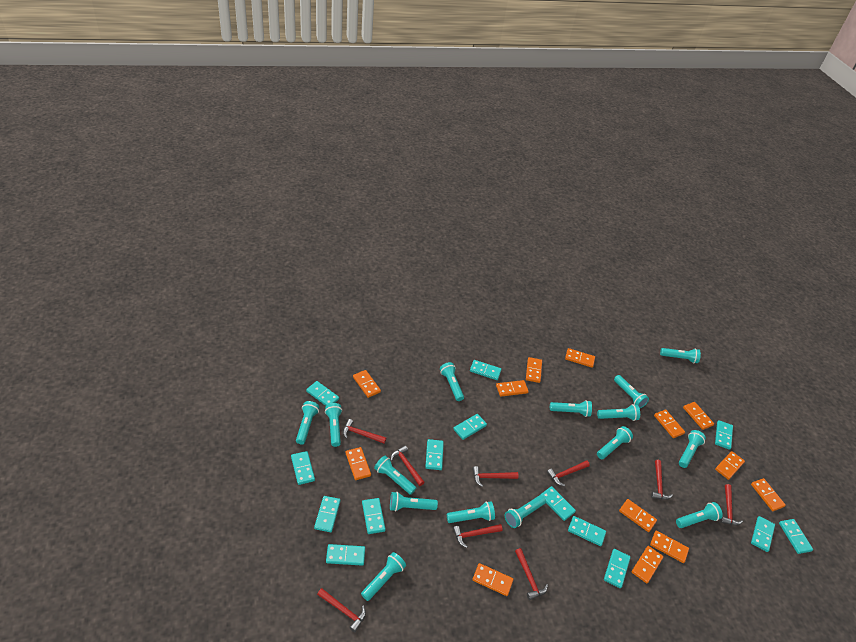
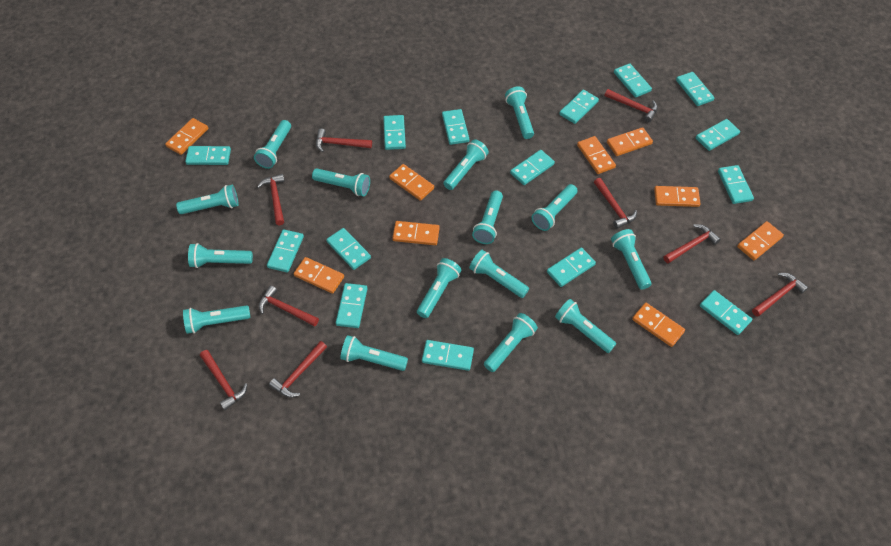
orange domino: 13 -> 9
turquoise domino: 14 -> 15

